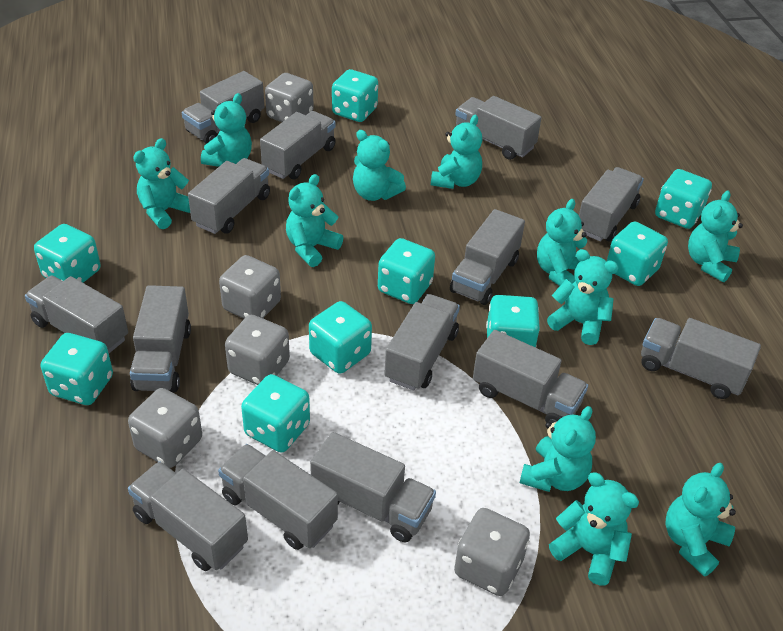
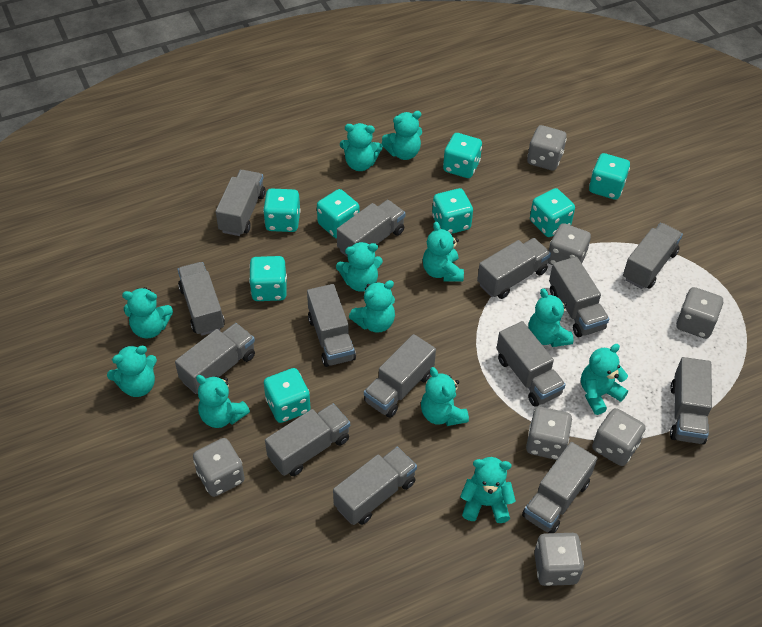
grey dice: 5 -> 7
turquoise dice: 9 -> 8
turquoise teddy bear: 11 -> 12

